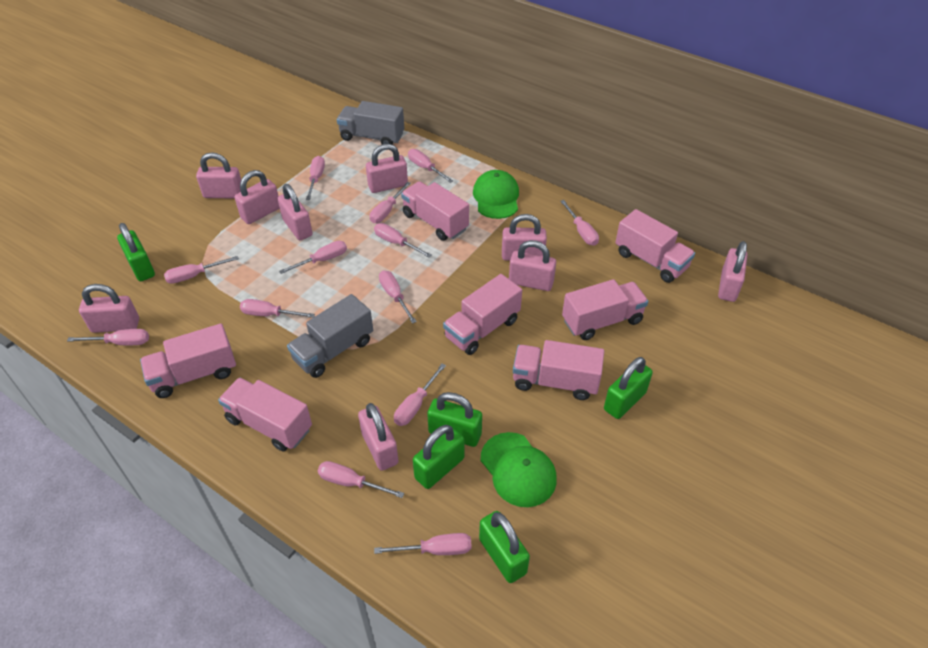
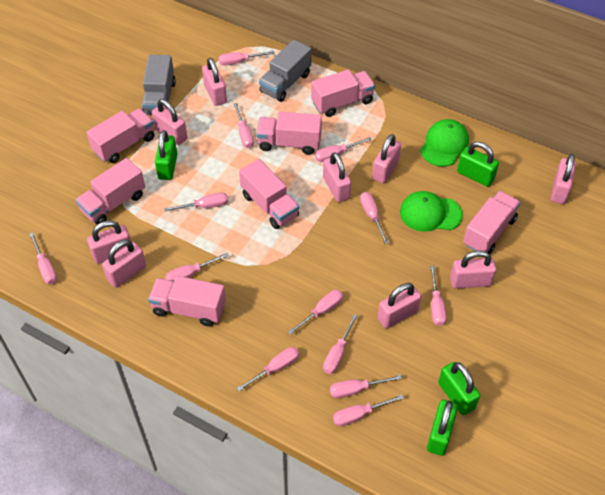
green padlock: 5 -> 4

